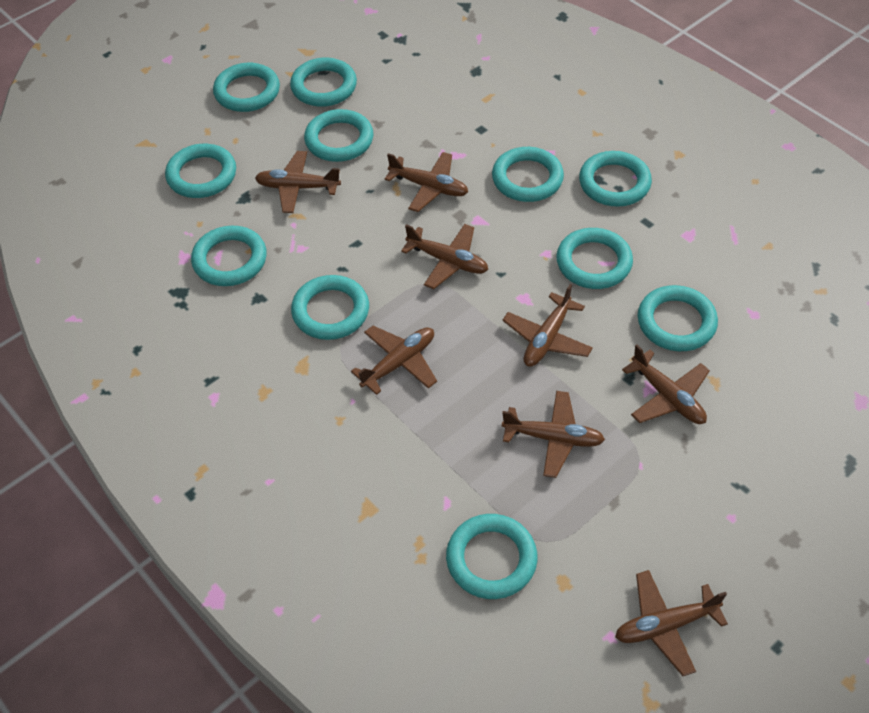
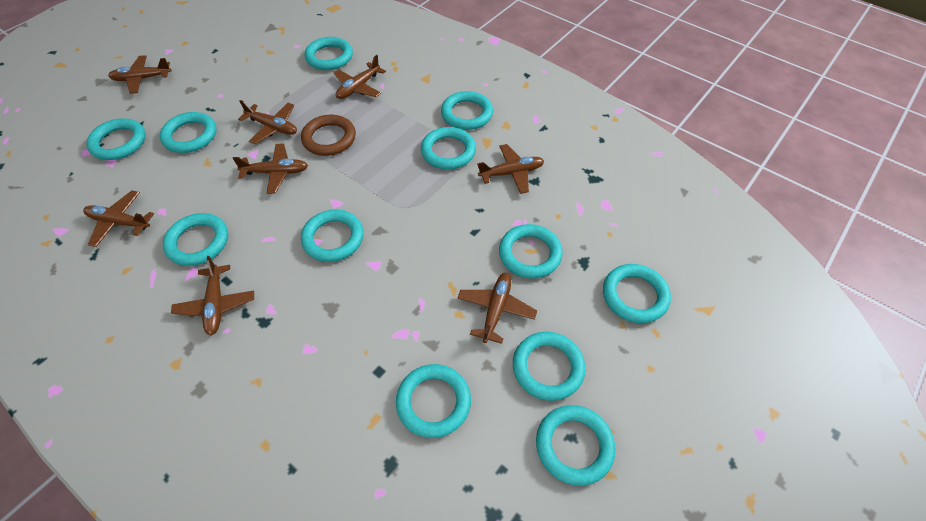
brown ring: 0 -> 1
turquoise ring: 11 -> 12

